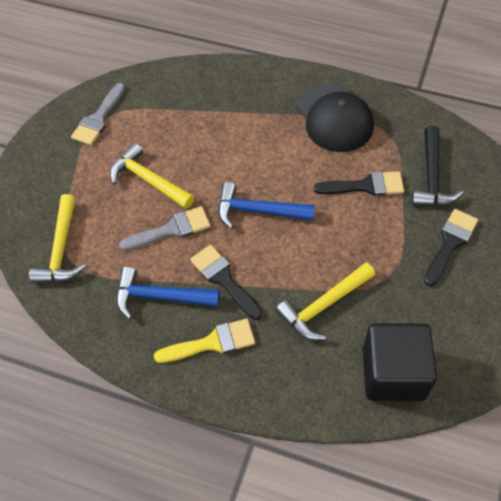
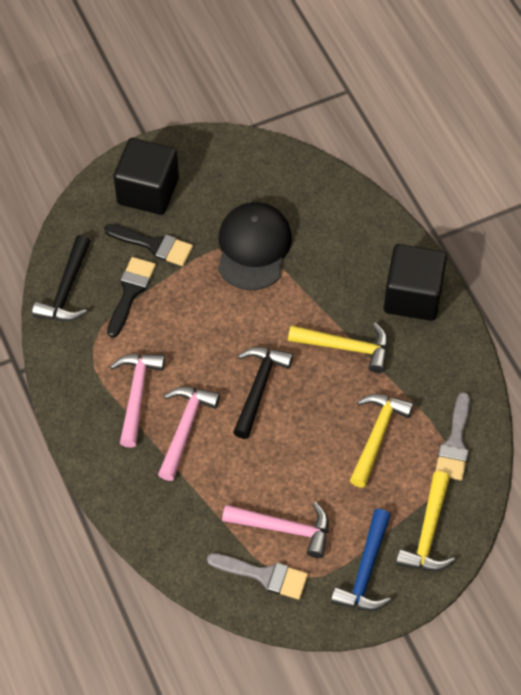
black brush: 3 -> 2
black cube: 1 -> 2
black hammer: 1 -> 2
blue hammer: 2 -> 1
pink hammer: 0 -> 3
yellow brush: 1 -> 0

